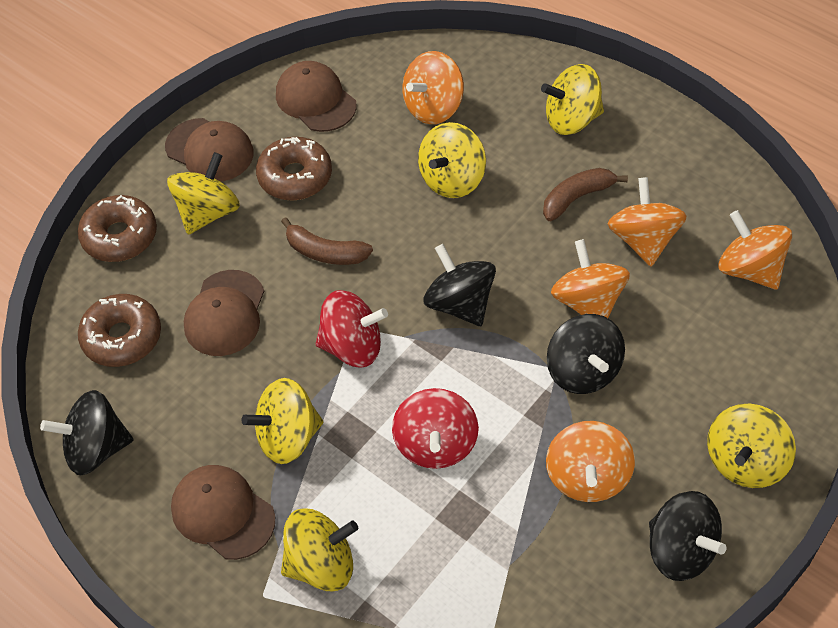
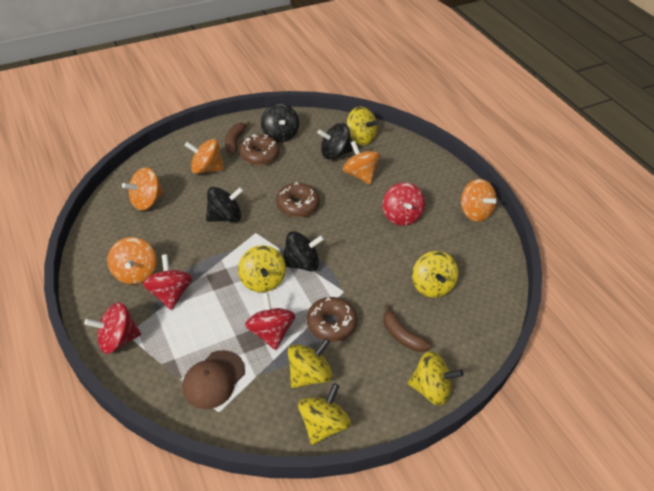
brown cap: 4 -> 1
red spinning top: 2 -> 4

